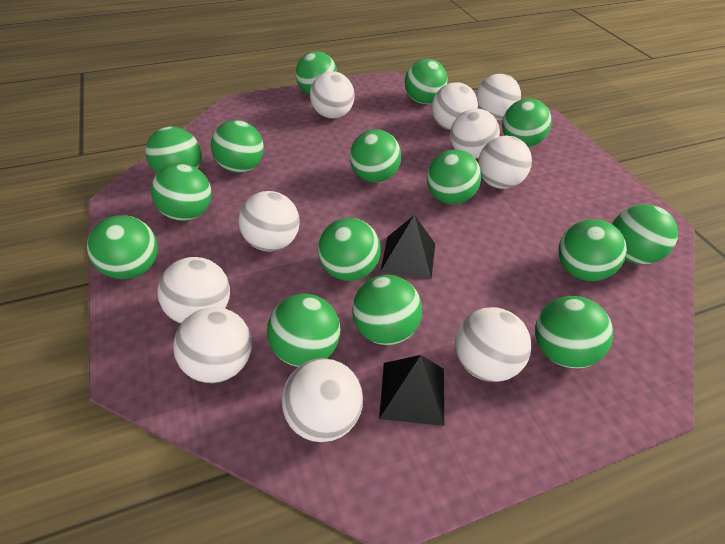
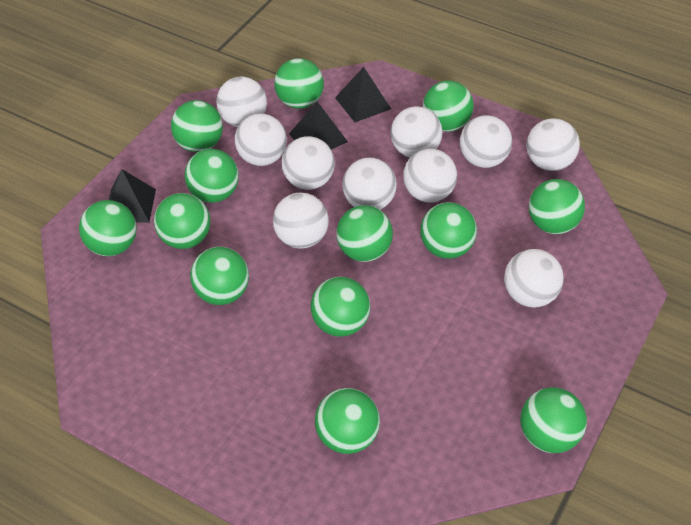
black pyramid: 2 -> 3
green ball: 15 -> 13

